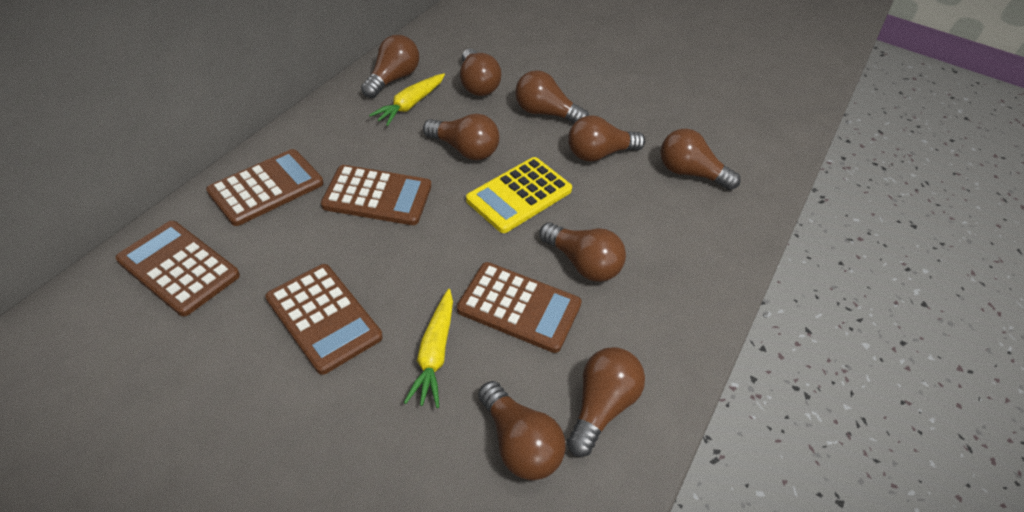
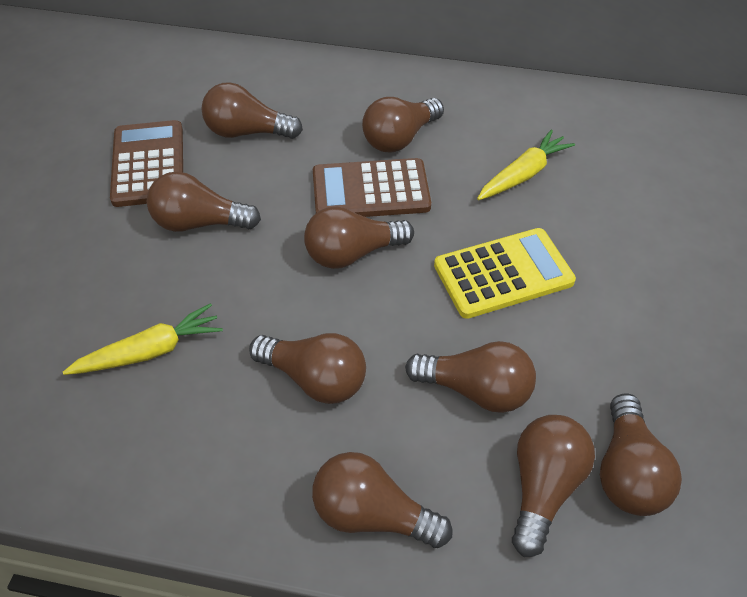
brown calculator: 5 -> 2

